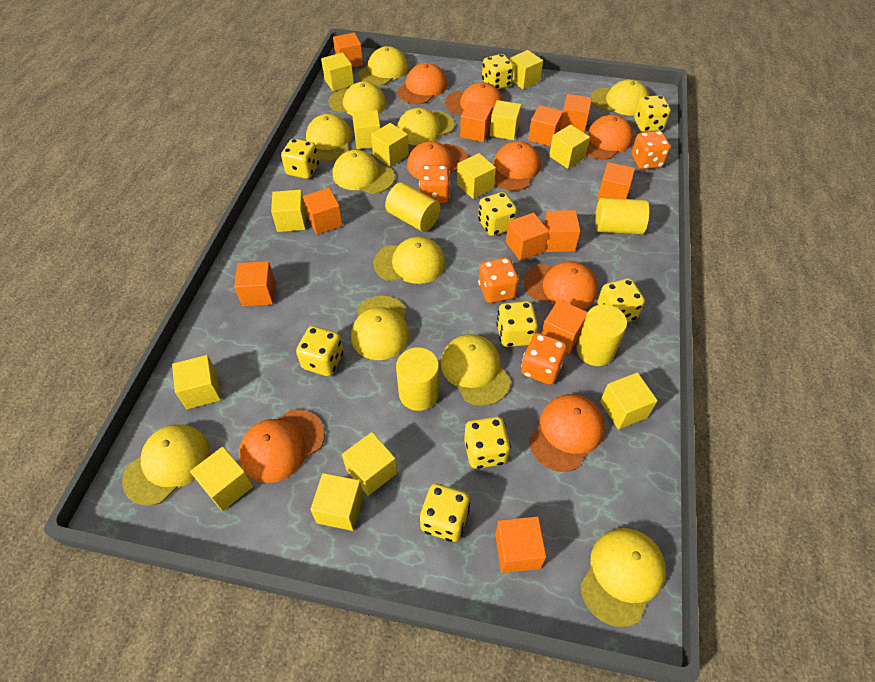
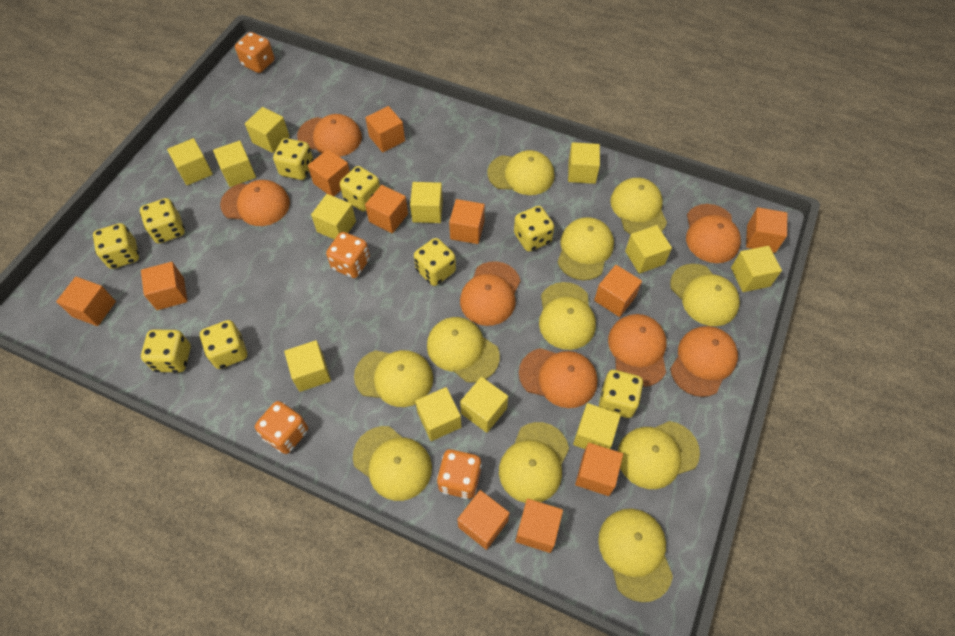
orange cap: 8 -> 7
yellow cube: 13 -> 12
yellow cylinder: 4 -> 0

